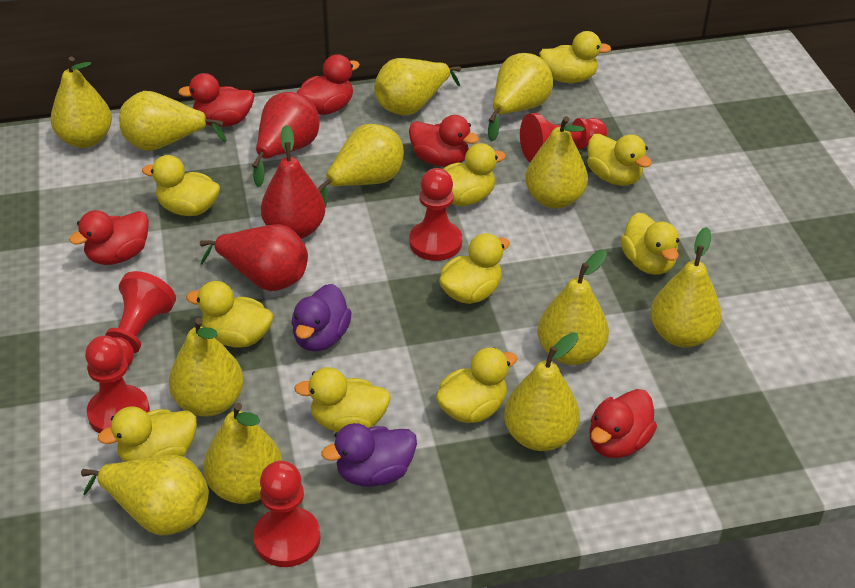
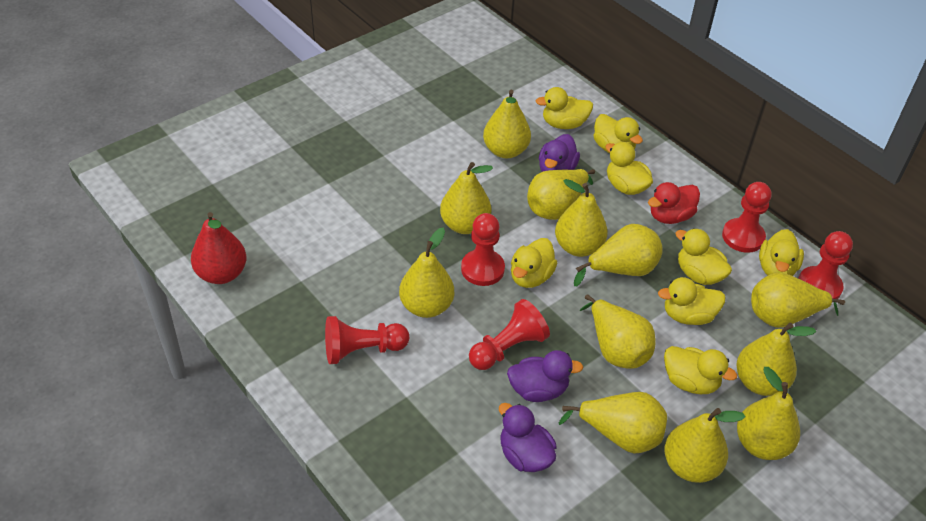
purple duck: 2 -> 3
red duck: 5 -> 1
red pear: 3 -> 1
yellow duck: 10 -> 8

